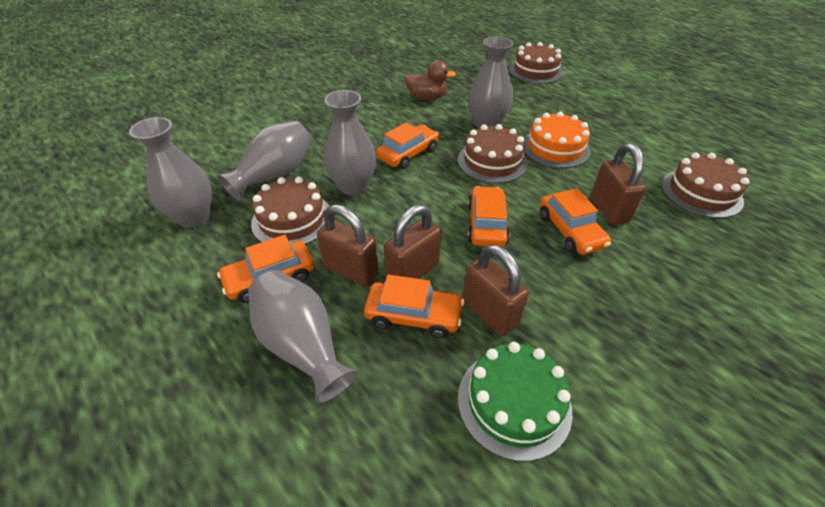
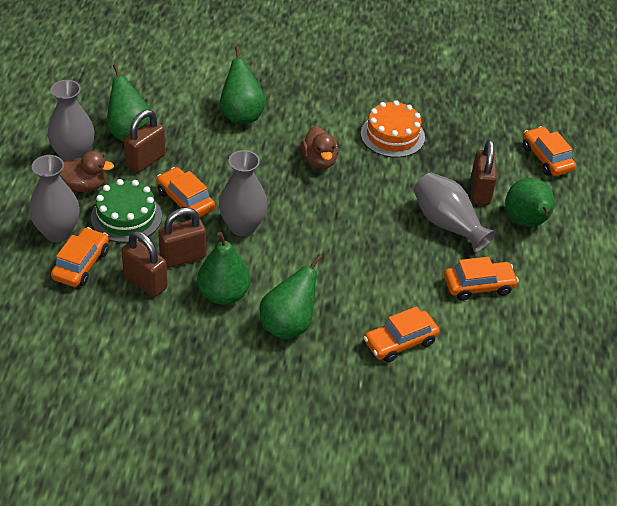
brown cake: 4 -> 0
brown duck: 1 -> 2
green pear: 0 -> 5
grey vase: 5 -> 4

